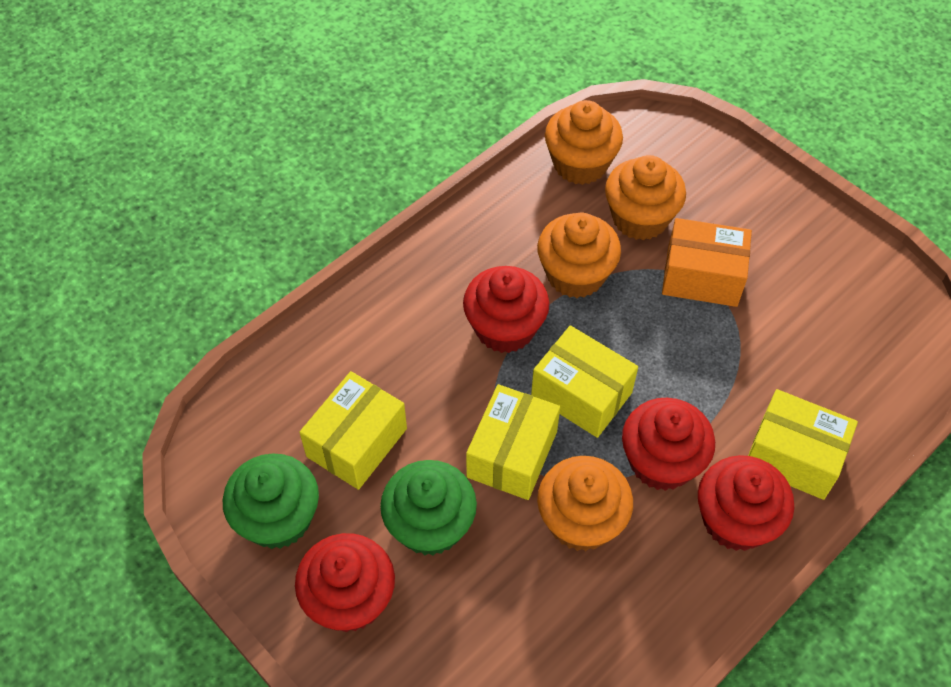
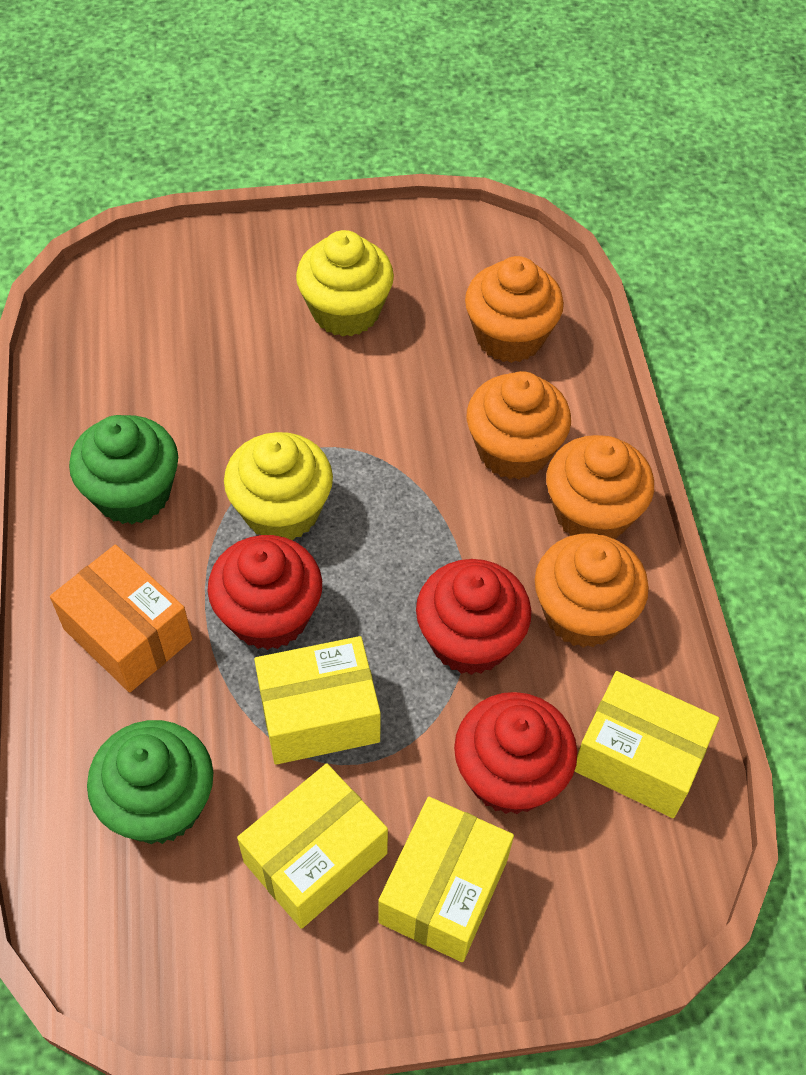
red cupcake: 4 -> 3
yellow cupcake: 0 -> 2

